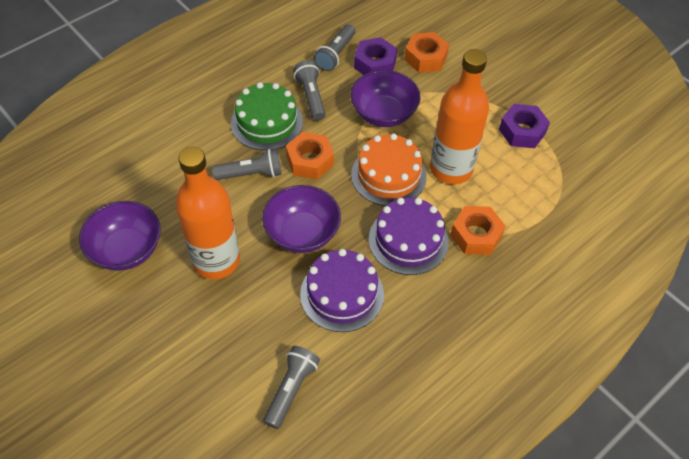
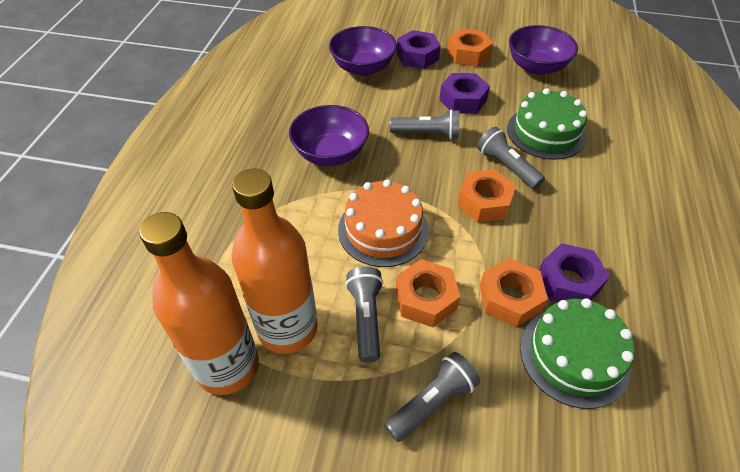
green cake: 1 -> 2
orange nut: 3 -> 4
purple cake: 2 -> 0
purple nut: 2 -> 3

